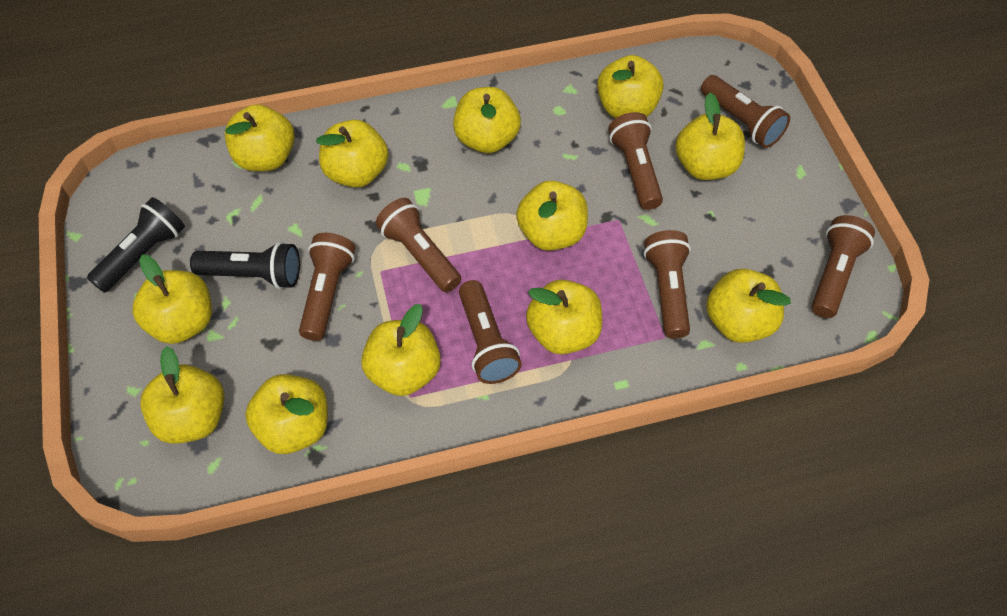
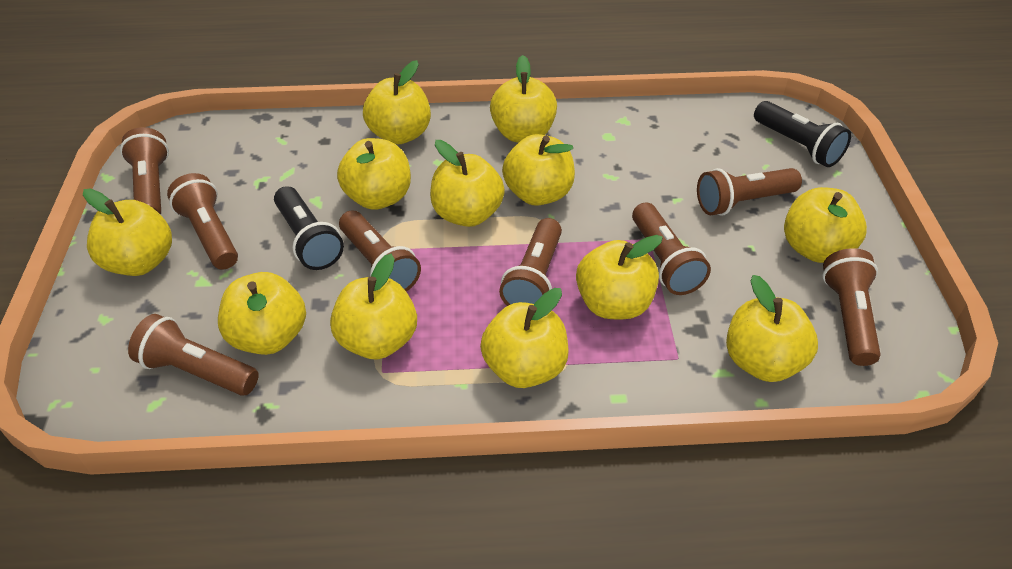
brown flashlight: 7 -> 8

